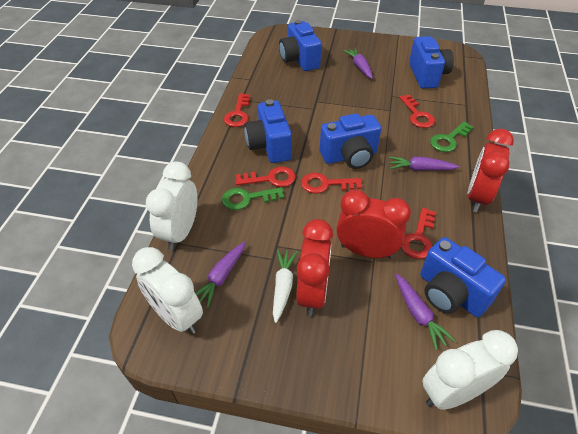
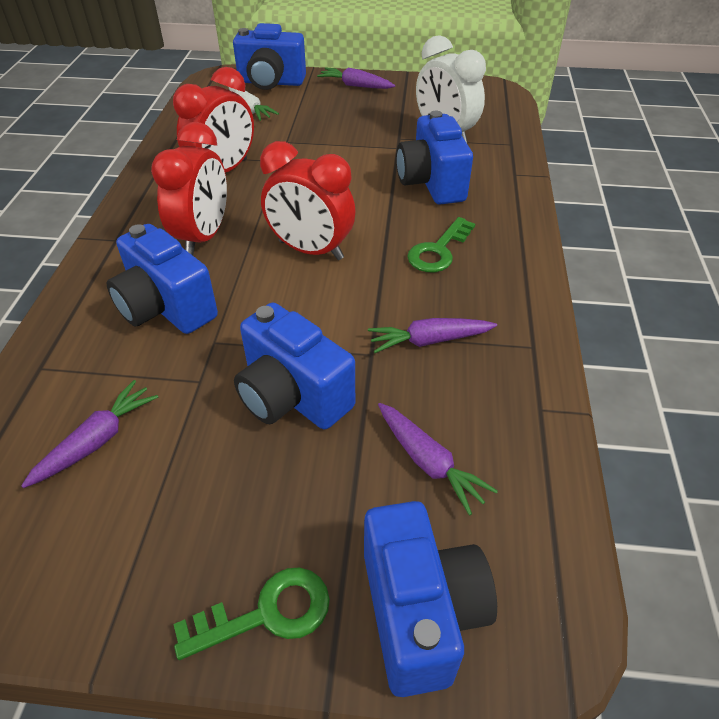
red key: 5 -> 0
white clock: 3 -> 1

